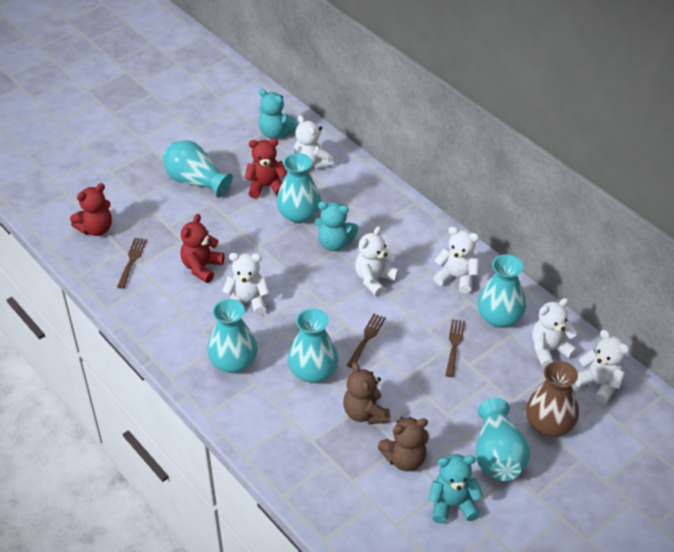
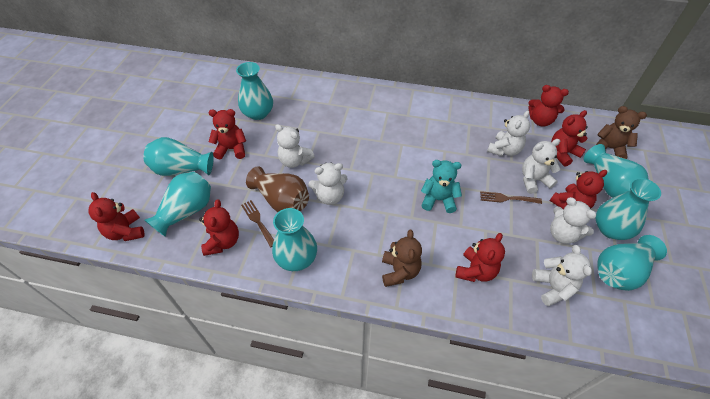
brown fork: 3 -> 2
red teddy bear: 3 -> 7
turquoise teddy bear: 3 -> 1
turquoise vase: 6 -> 7

